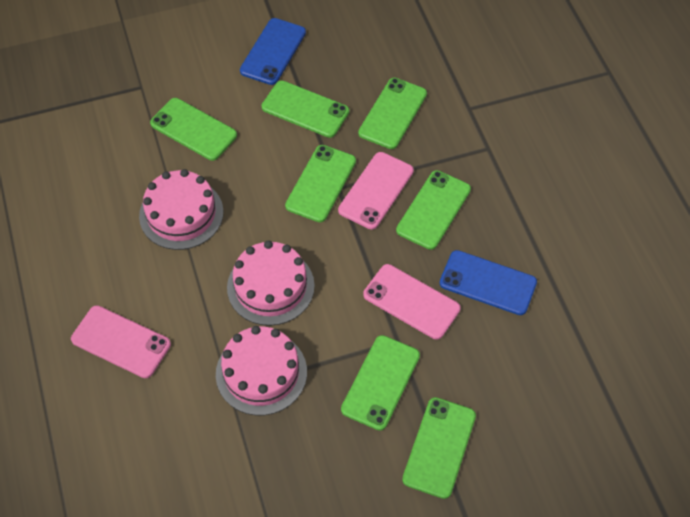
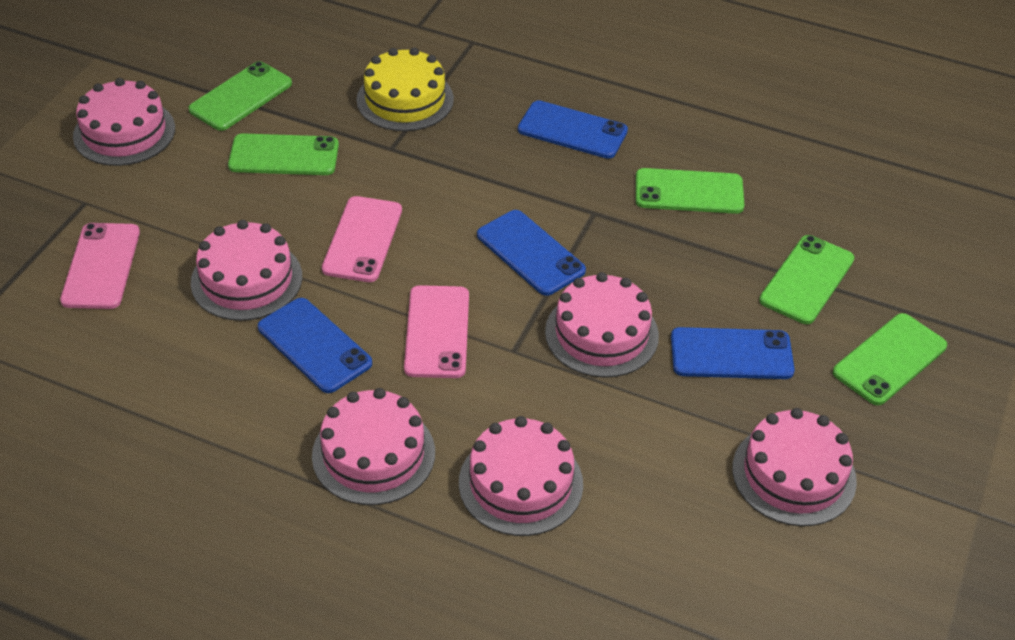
blue phone: 2 -> 4
green phone: 7 -> 5
pink cake: 3 -> 6
yellow cake: 0 -> 1

